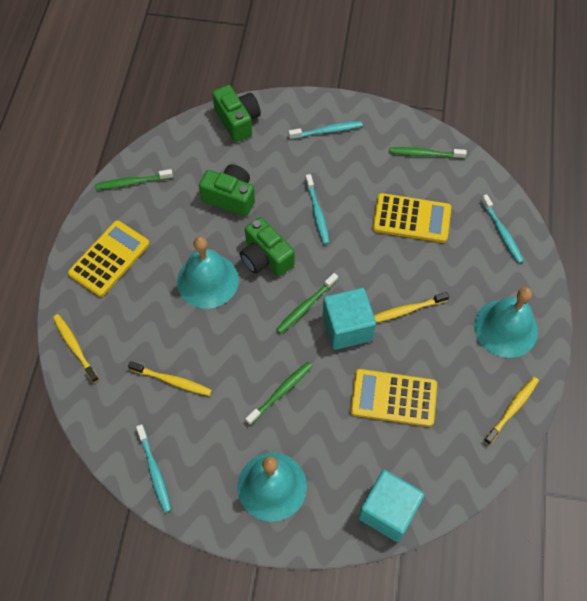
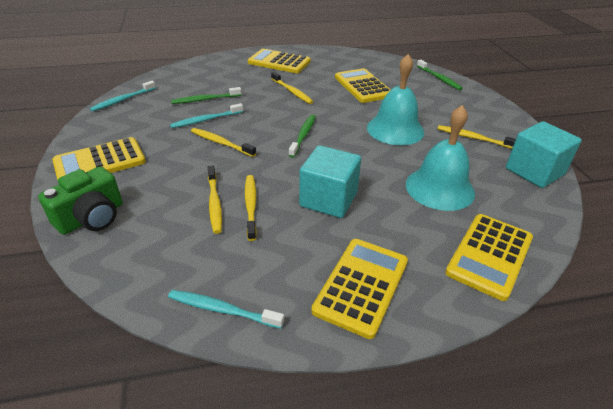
green camera: 3 -> 1
green toothbrush: 4 -> 3
turquoise bell: 3 -> 2
turquoise toothbrush: 4 -> 3
yellow calculator: 3 -> 5
yellow toothbrush: 4 -> 5

